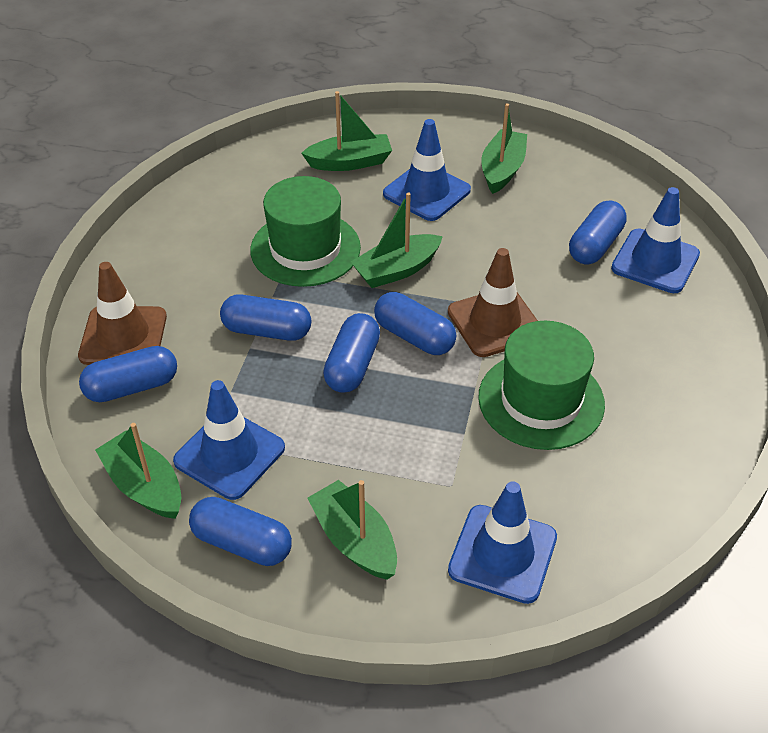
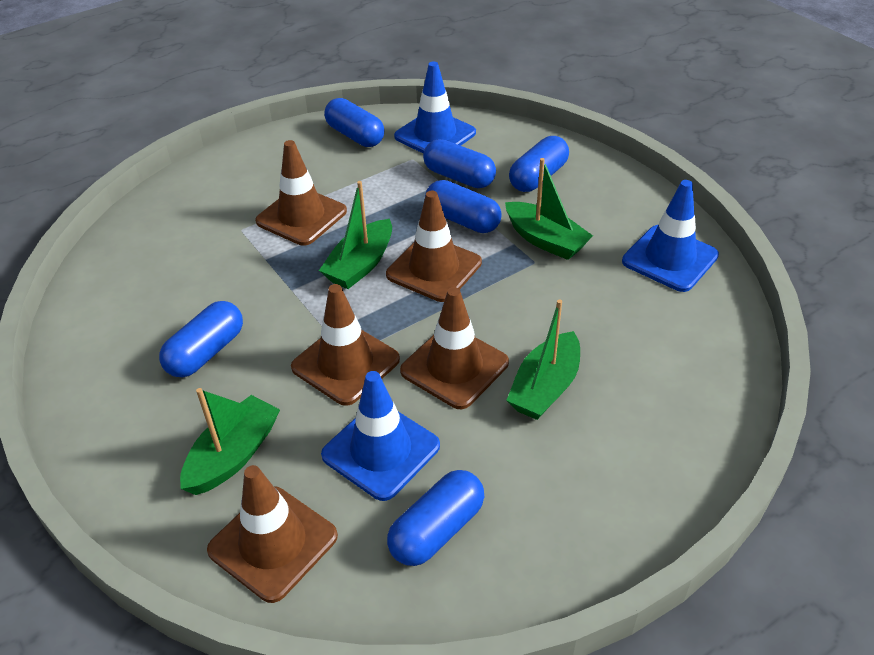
blue traffic cone: 4 -> 3
brown traffic cone: 2 -> 5
green boat: 5 -> 4
green hat: 2 -> 0

